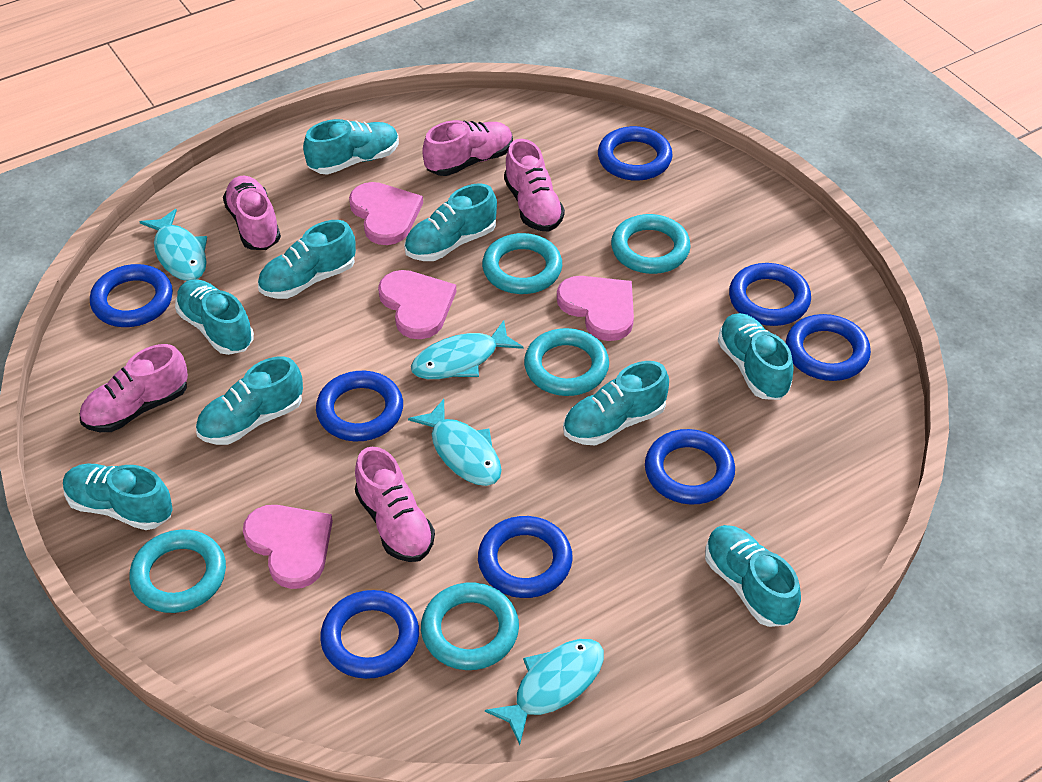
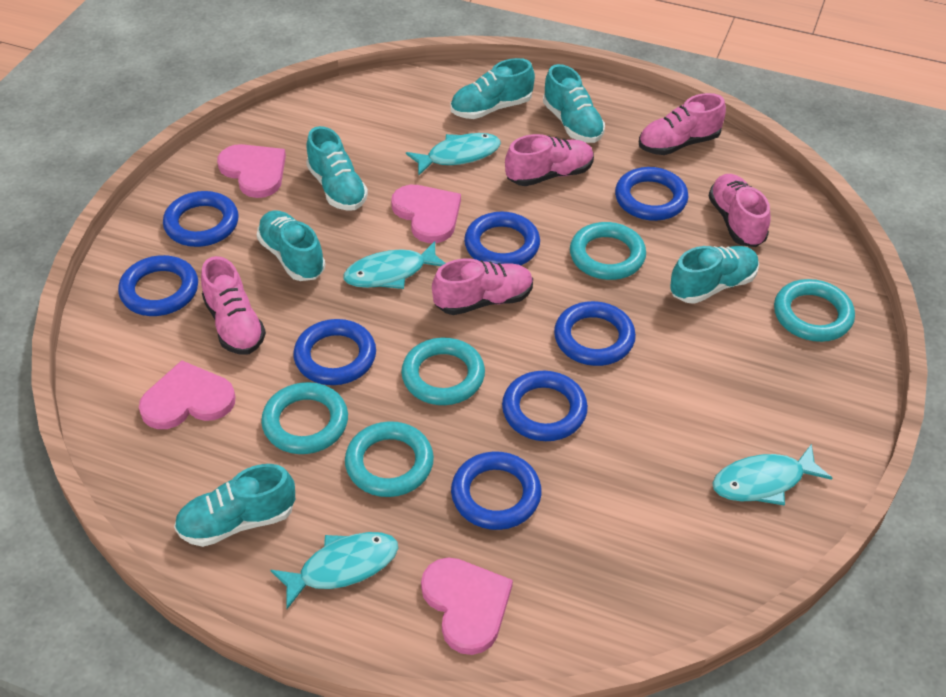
turquoise shoe: 9 -> 6

